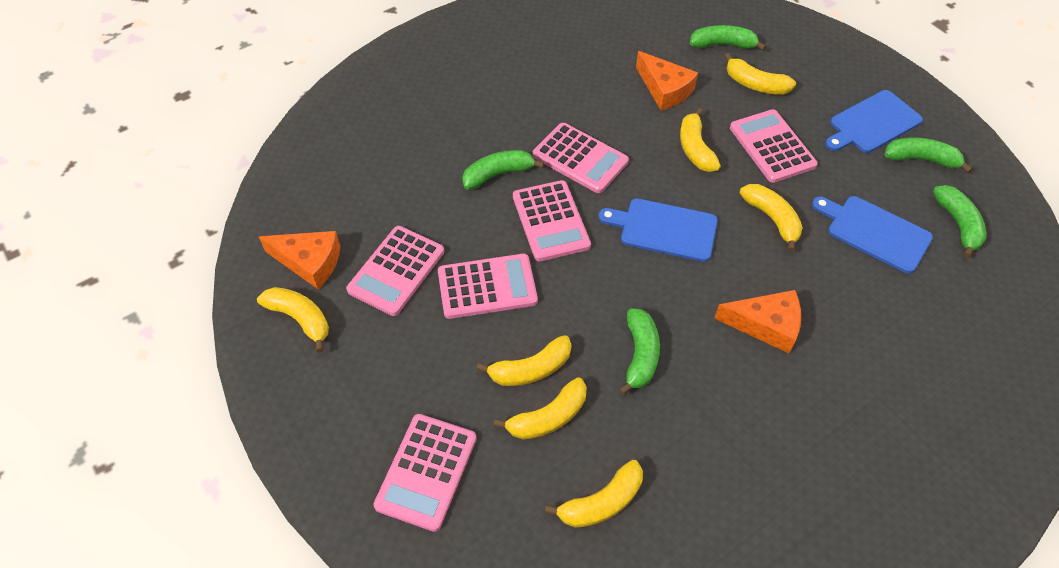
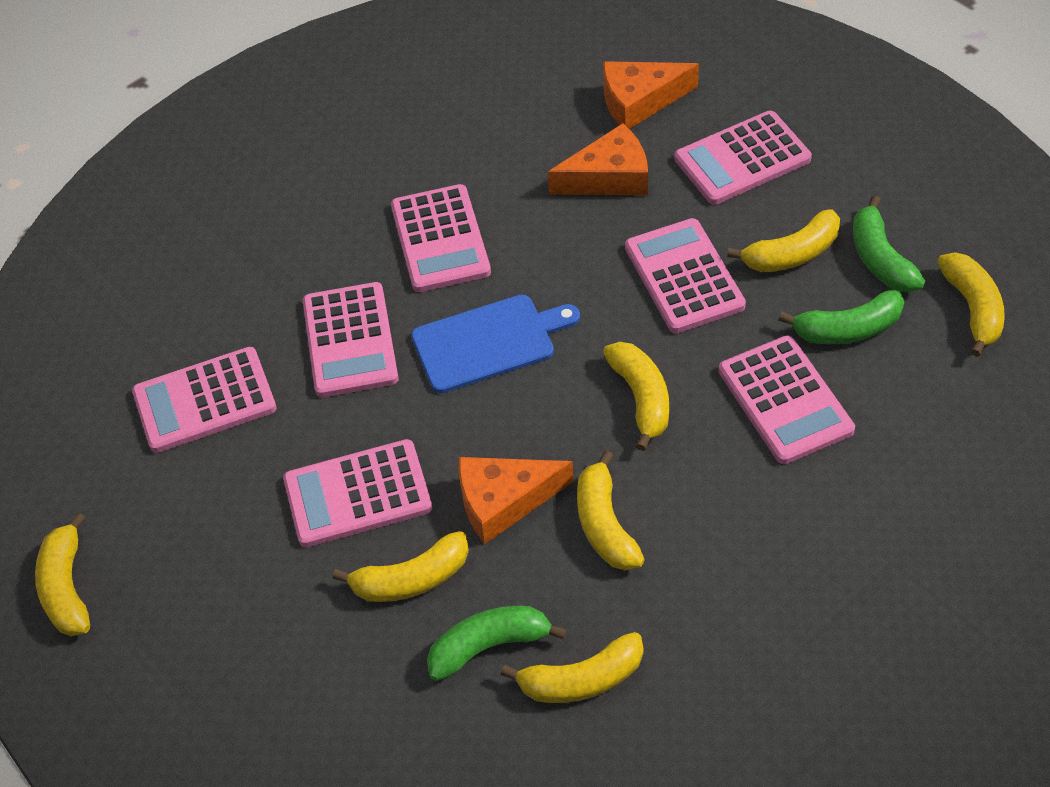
blue cutting board: 3 -> 1
green banana: 5 -> 3
pink calculator: 6 -> 7

